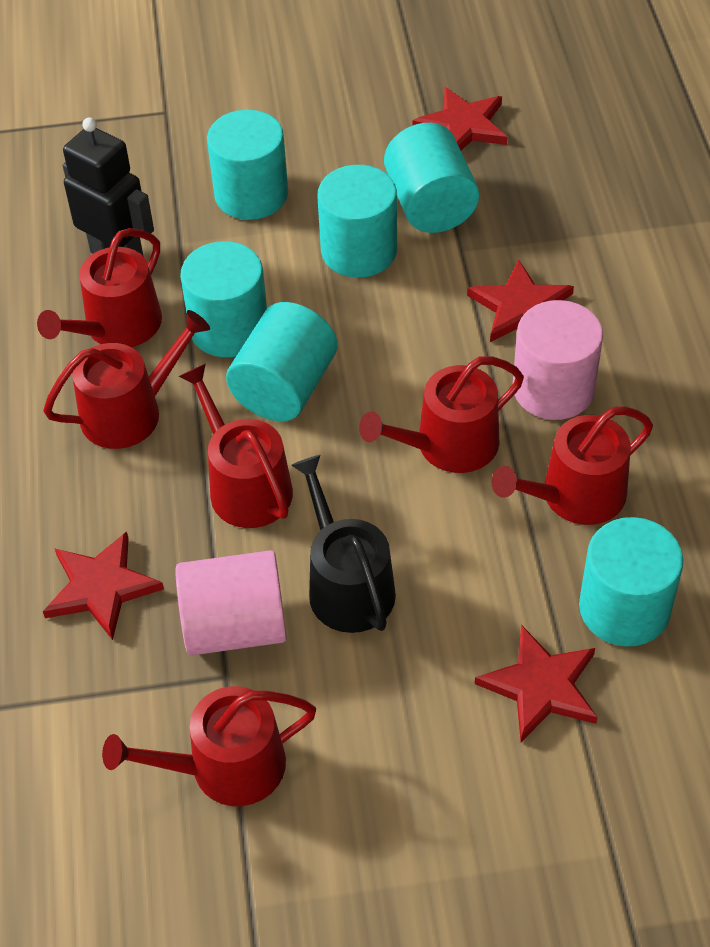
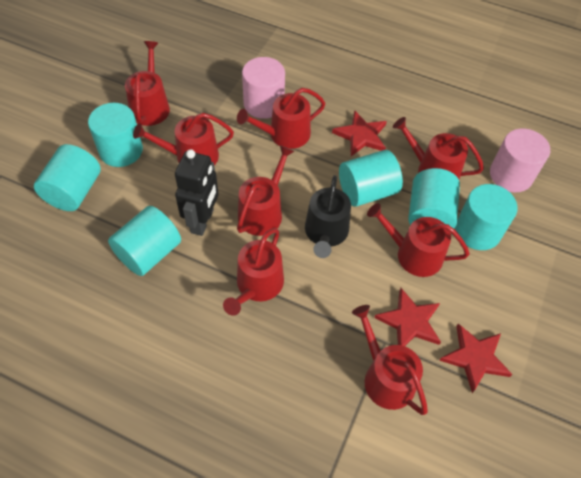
red star: 4 -> 3
red watering can: 6 -> 8

